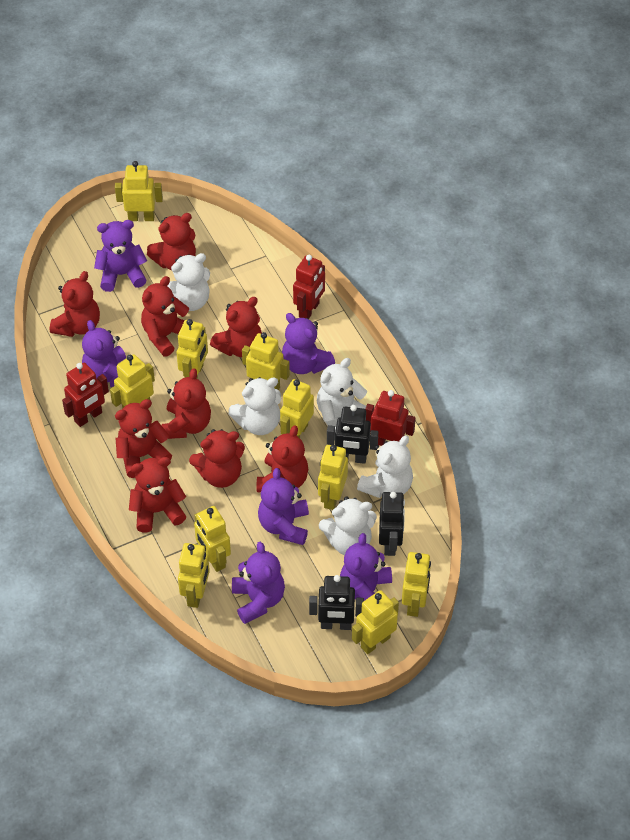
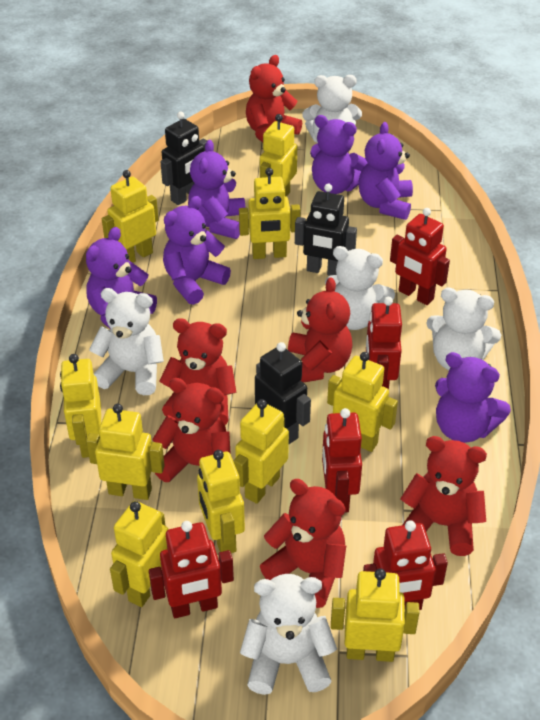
red robot: 3 -> 5
red teddy bear: 9 -> 6

